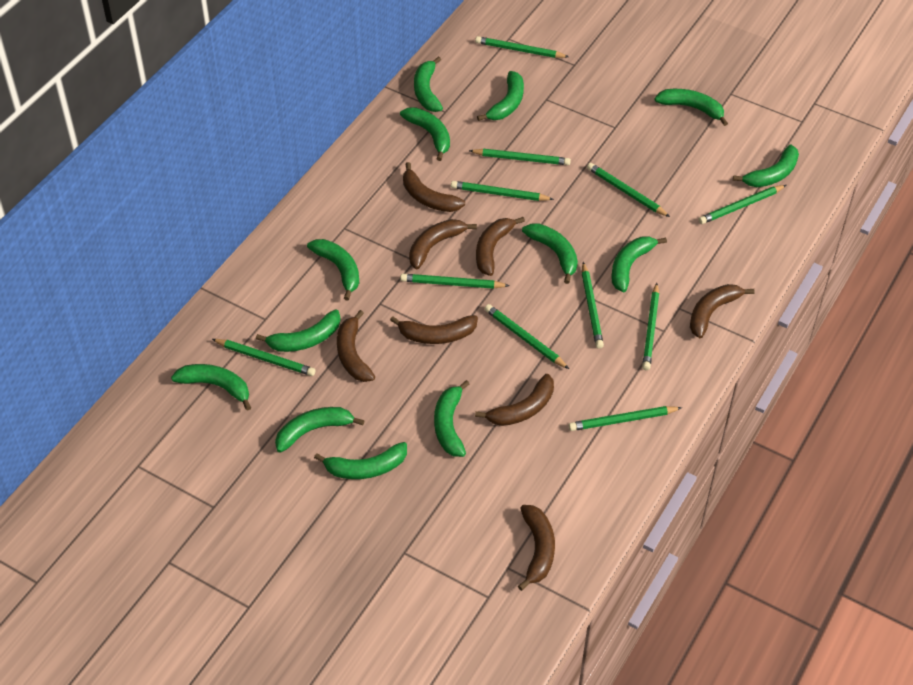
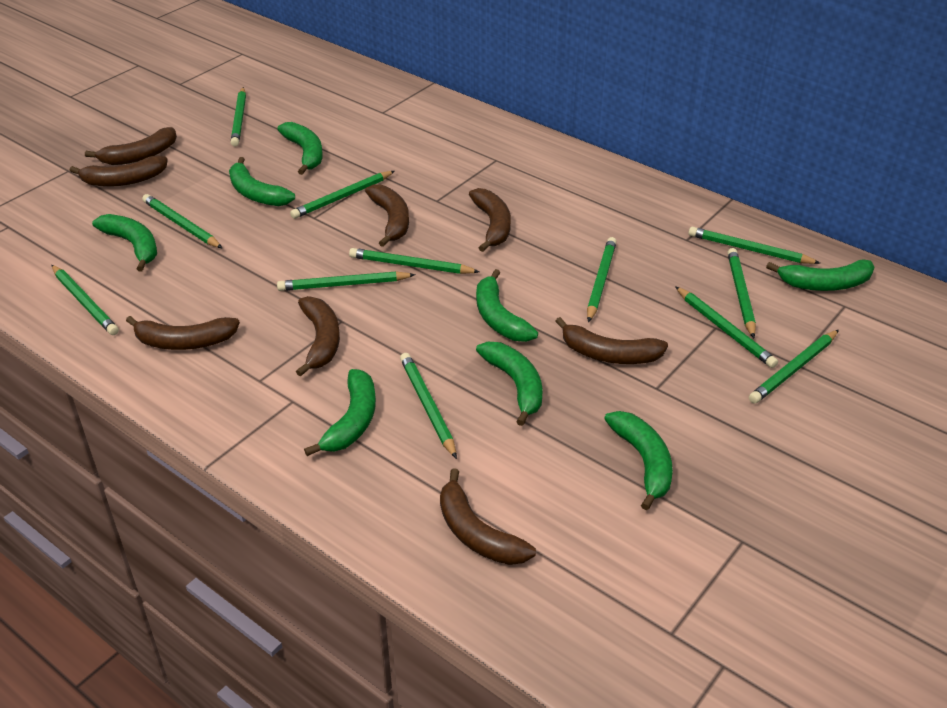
green banana: 13 -> 8
green pencil: 11 -> 12

